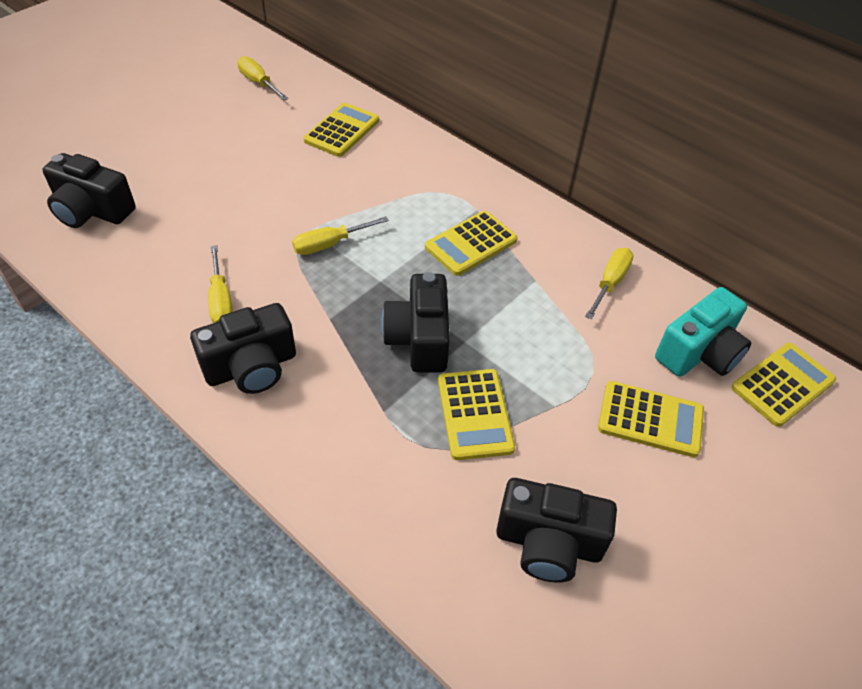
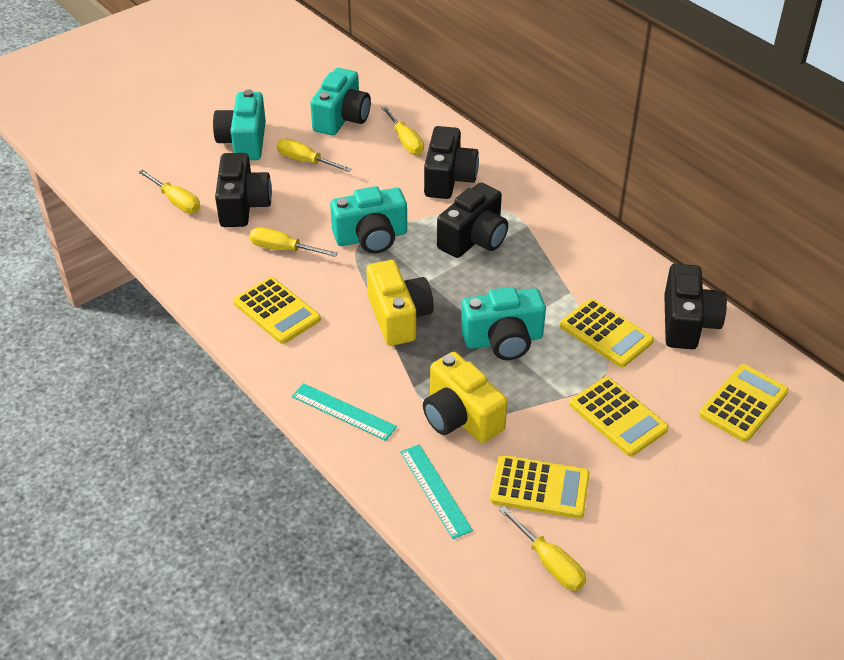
turquoise camera: 1 -> 4
turquoise ruler: 0 -> 2
yellow camera: 0 -> 2
yellow screwdriver: 4 -> 5

